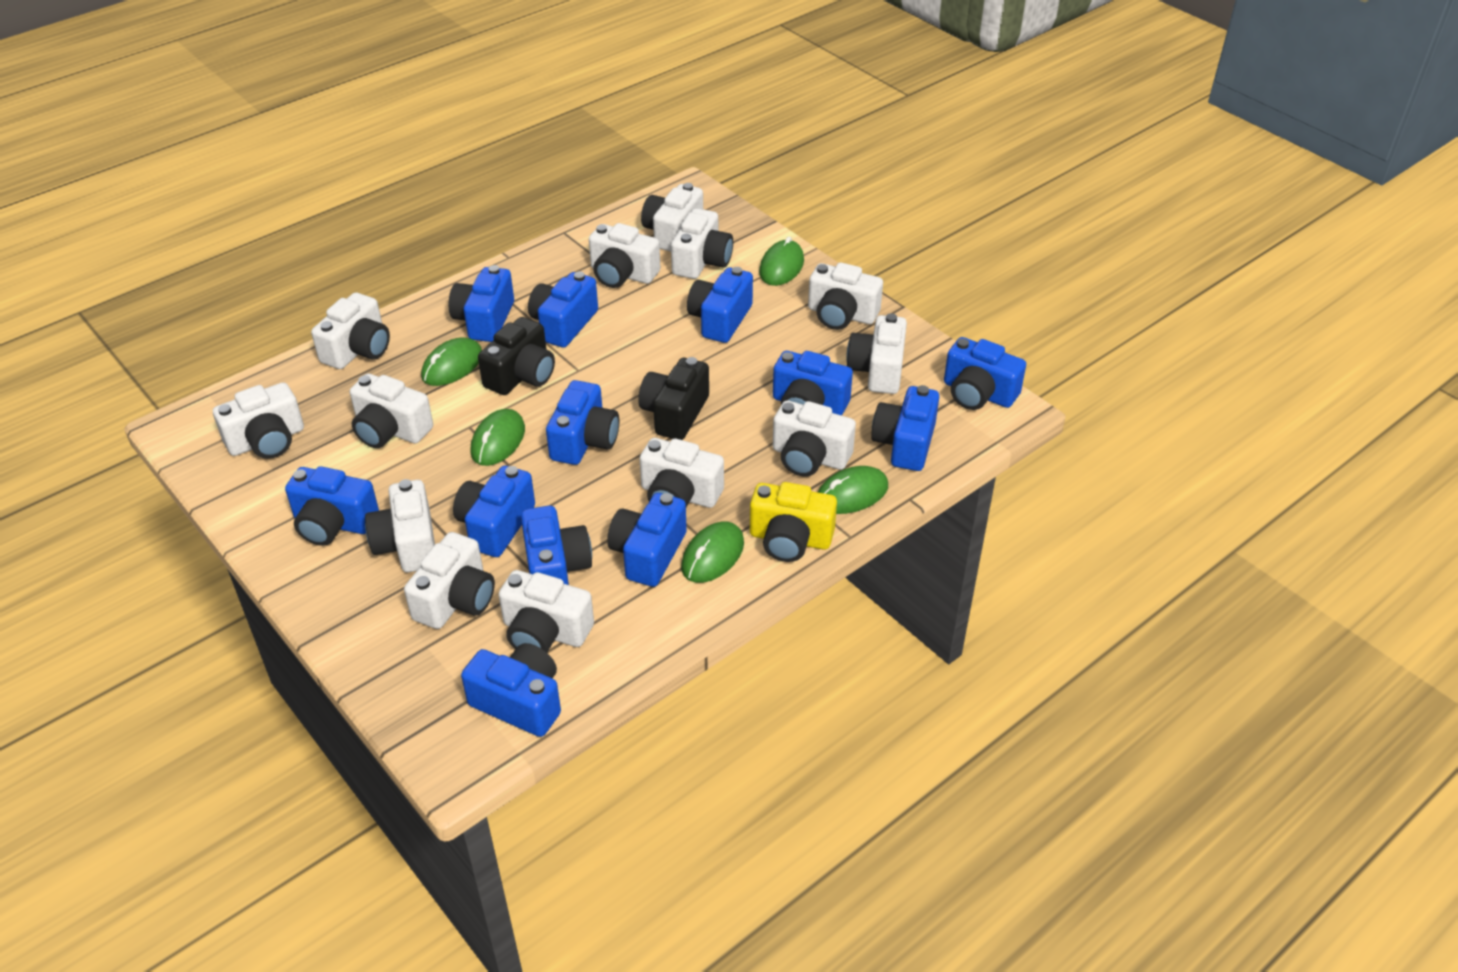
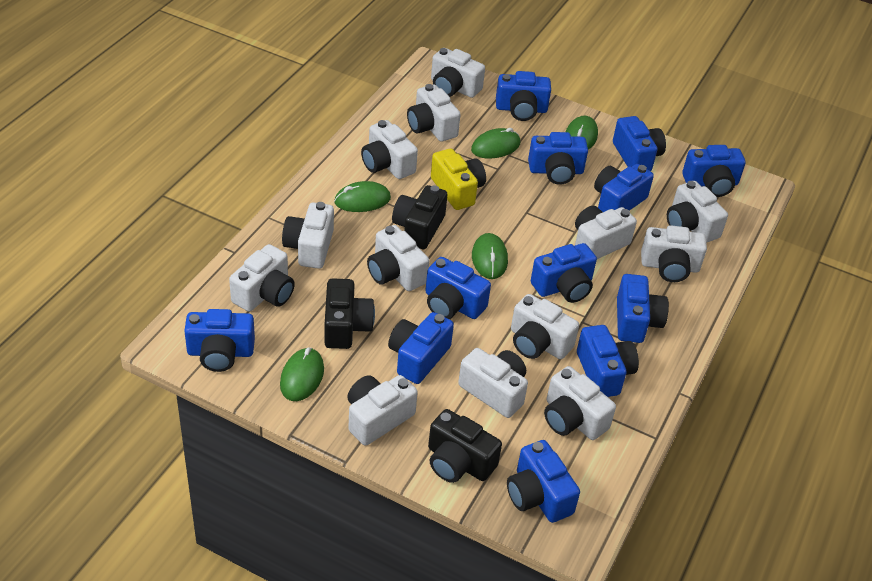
black camera: 2 -> 3

